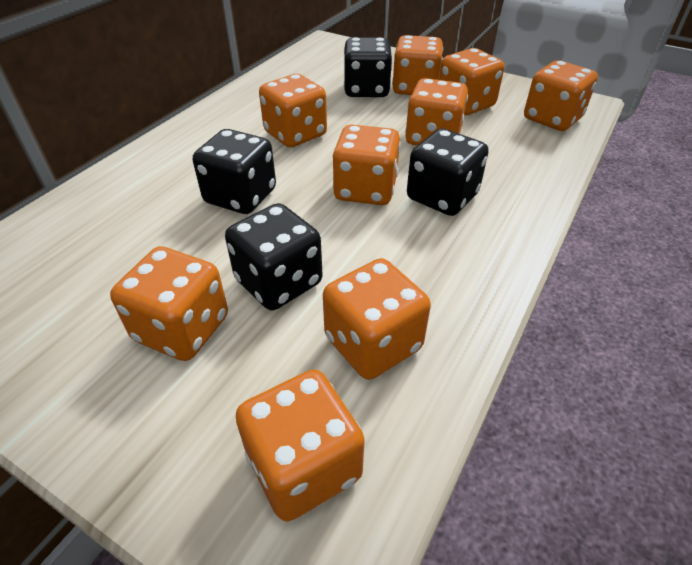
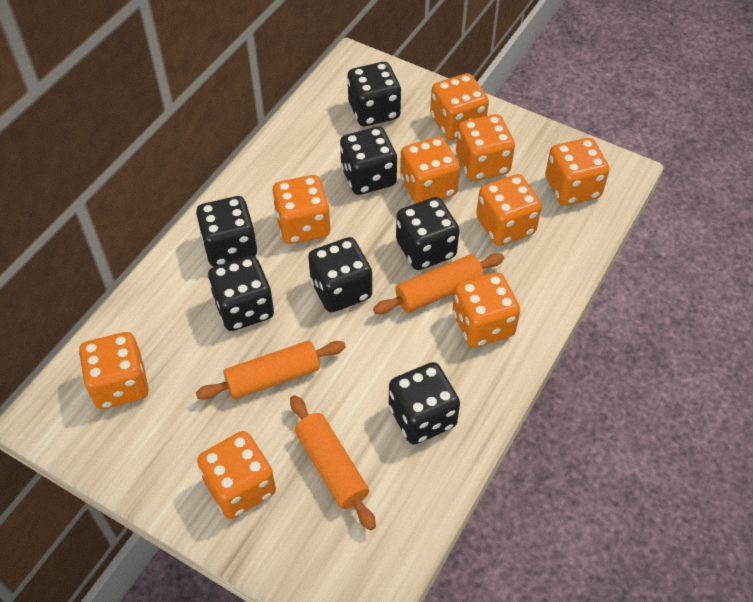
black dice: 4 -> 7
orange rolling pin: 0 -> 3

